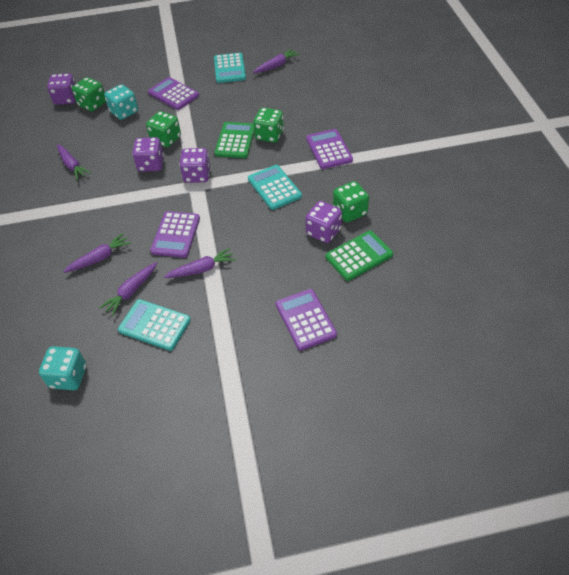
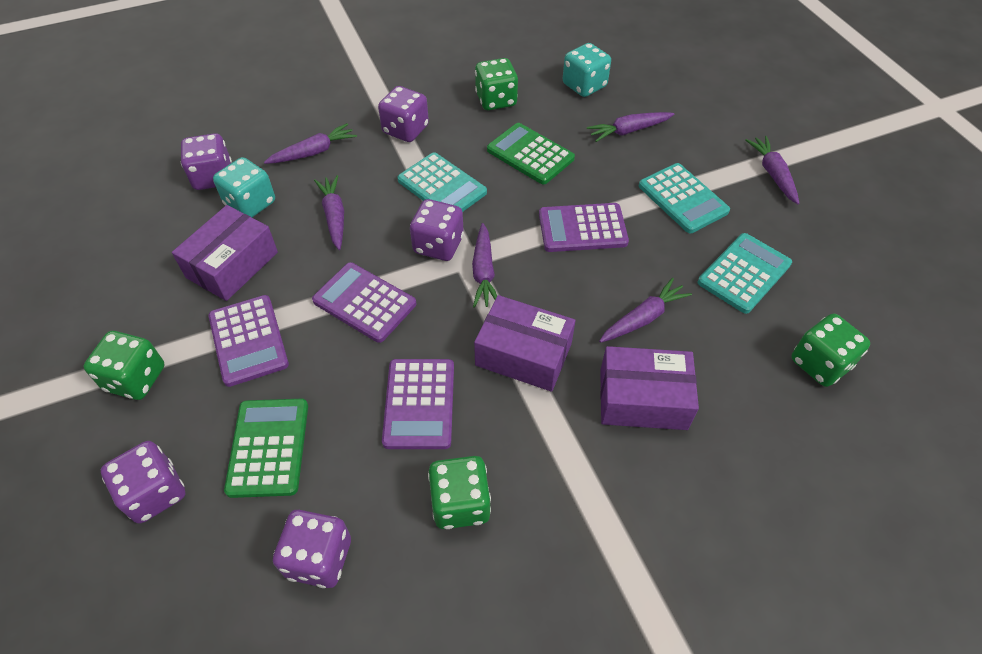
purple box: 0 -> 3
purple carrot: 5 -> 6
purple dice: 4 -> 5

